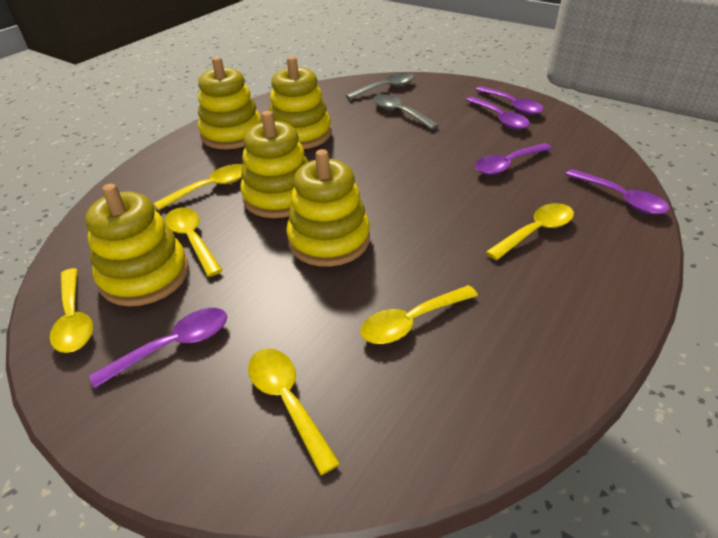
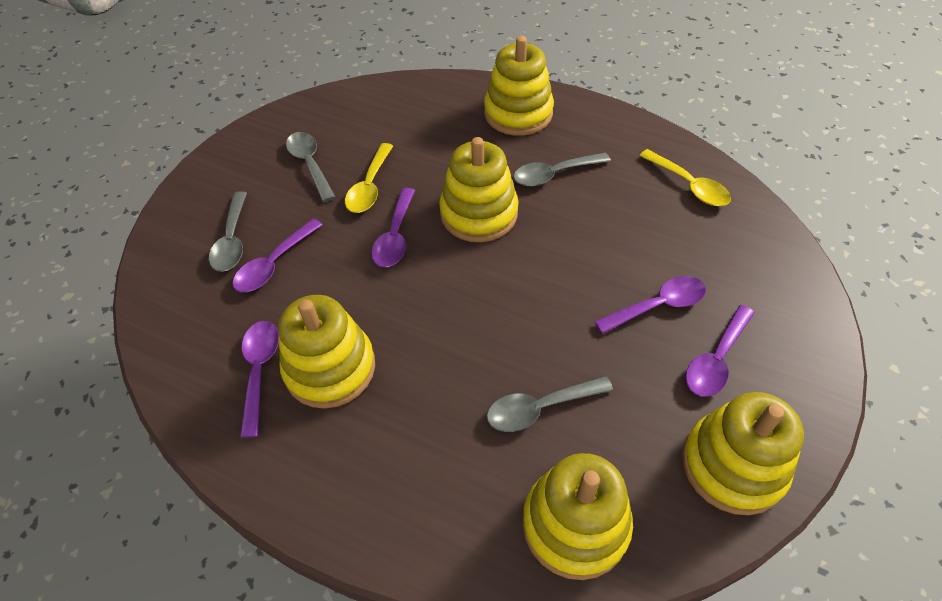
grey spoon: 2 -> 4
yellow spoon: 6 -> 2

